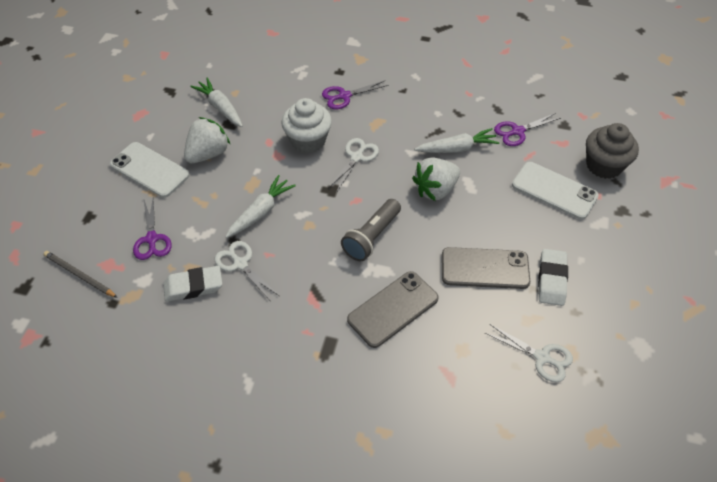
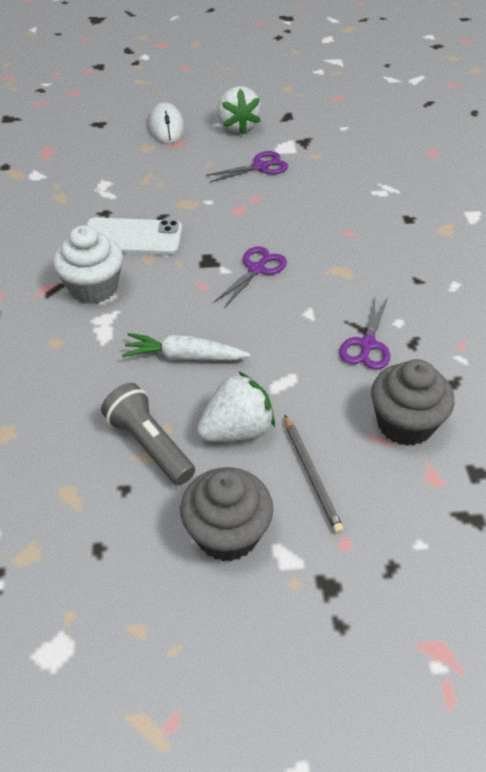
grey cupcake: 1 -> 2
grey phone: 2 -> 0
white carrot: 3 -> 1
white eraser: 2 -> 0
white mouse: 0 -> 1
white phone: 2 -> 1
white scissors: 3 -> 0

